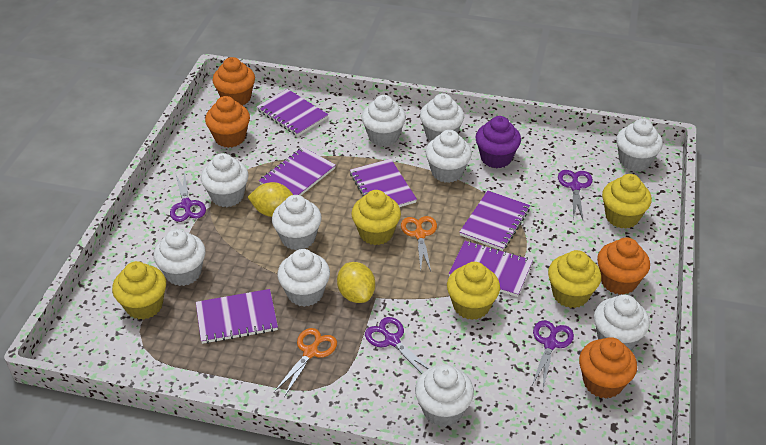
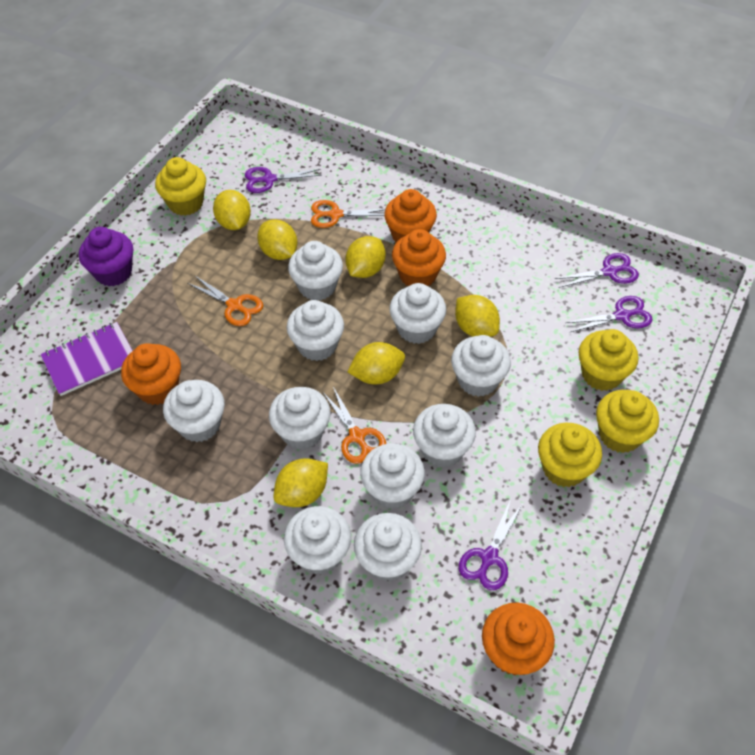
orange scissors: 2 -> 3
purple notebook: 6 -> 1
yellow cupcake: 5 -> 4
yellow lemon: 2 -> 6

